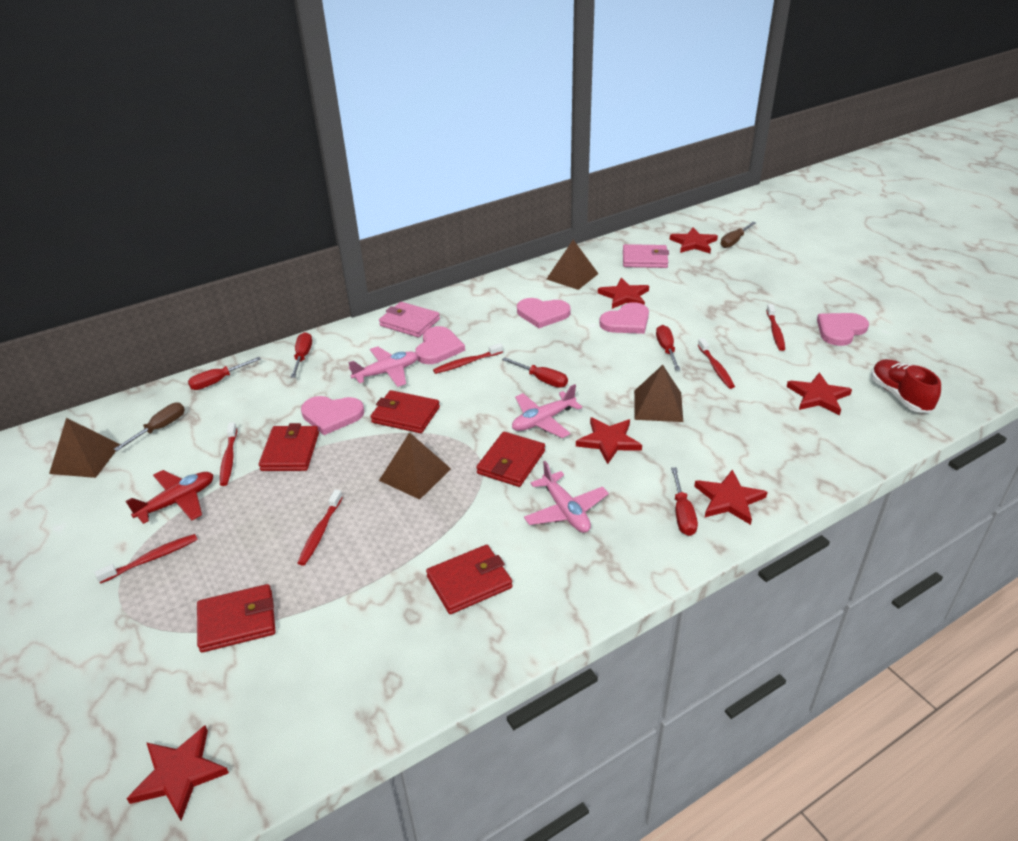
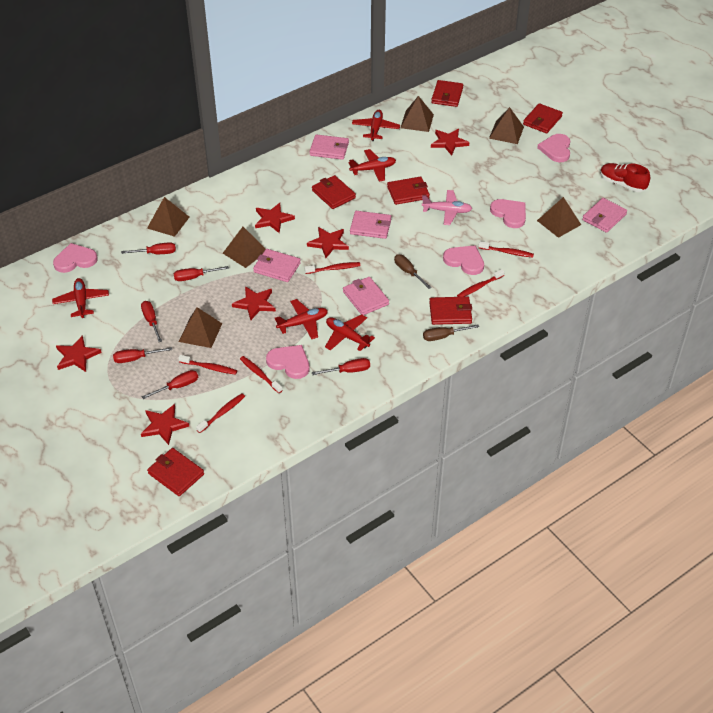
brown pyramid: 4 -> 6
pink plane: 3 -> 1
pink wallet: 2 -> 5
red plane: 1 -> 5
red screwdriver: 5 -> 6
red wallet: 5 -> 6

